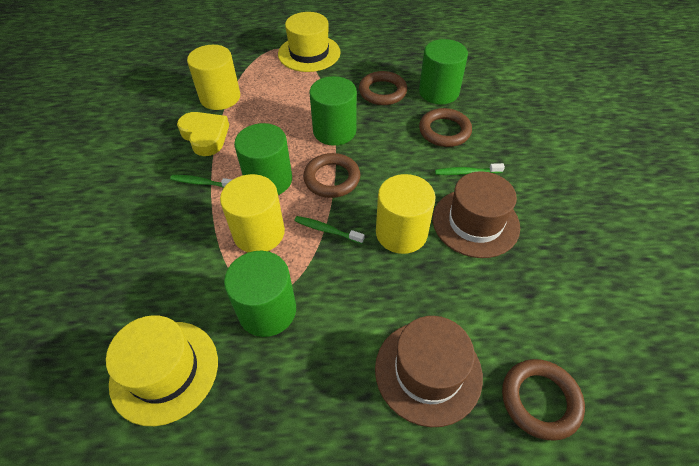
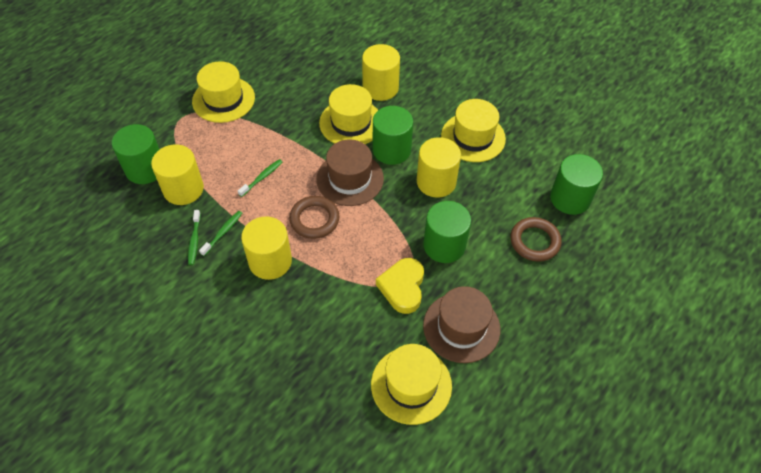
brown ring: 4 -> 2
yellow cylinder: 3 -> 4
yellow hat: 2 -> 4

